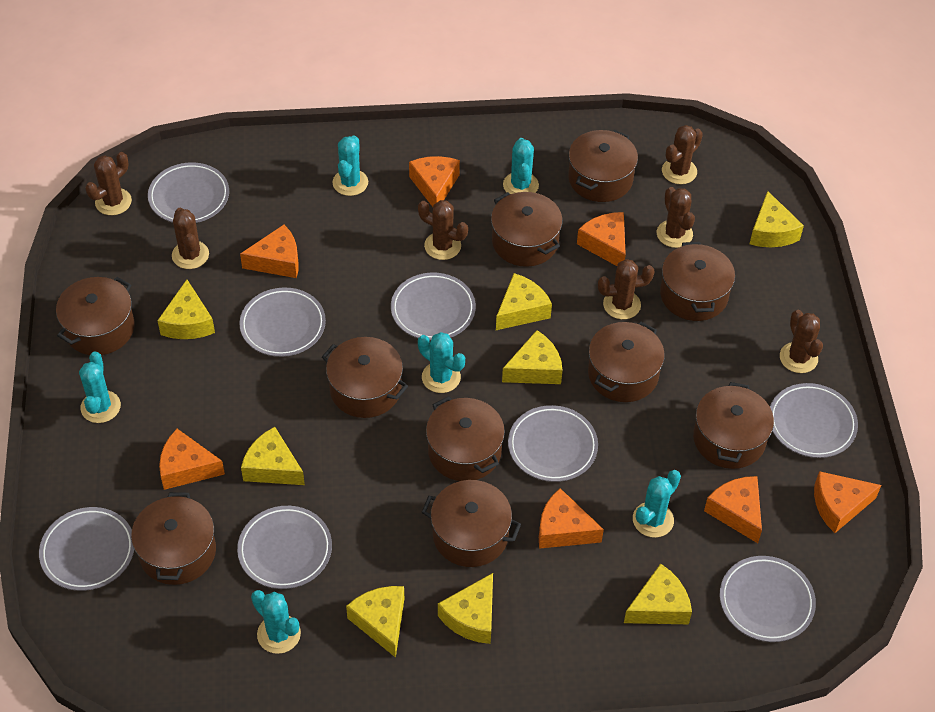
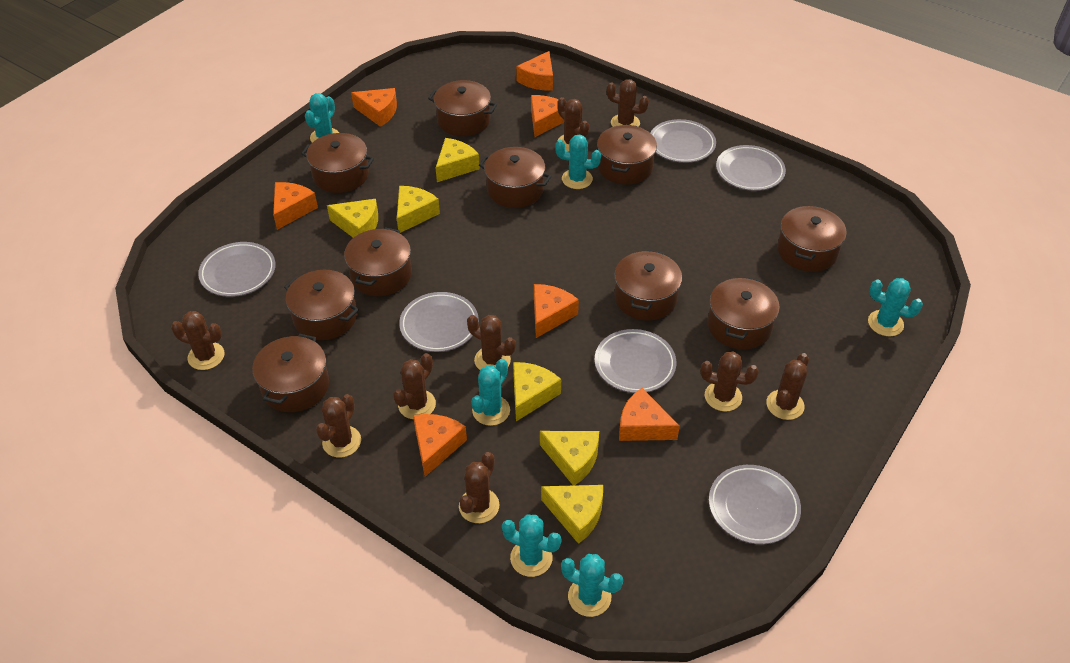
brown cactus: 7 -> 9
grey plate: 8 -> 6
yellow cheese: 8 -> 6

